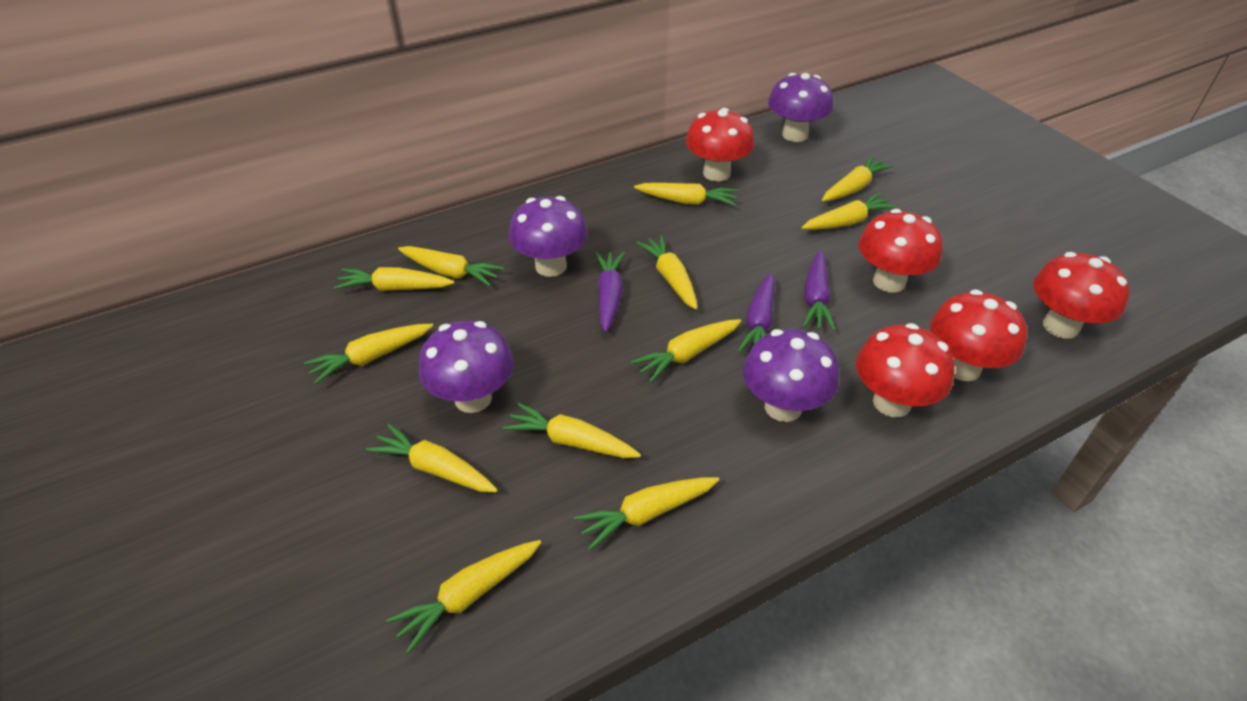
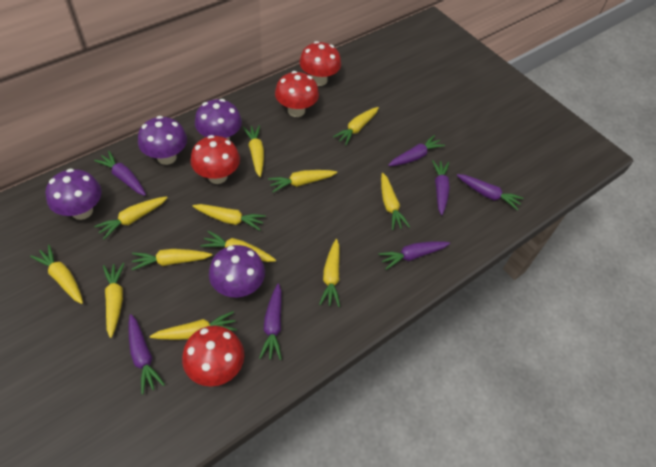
purple carrot: 3 -> 7
red mushroom: 5 -> 4

